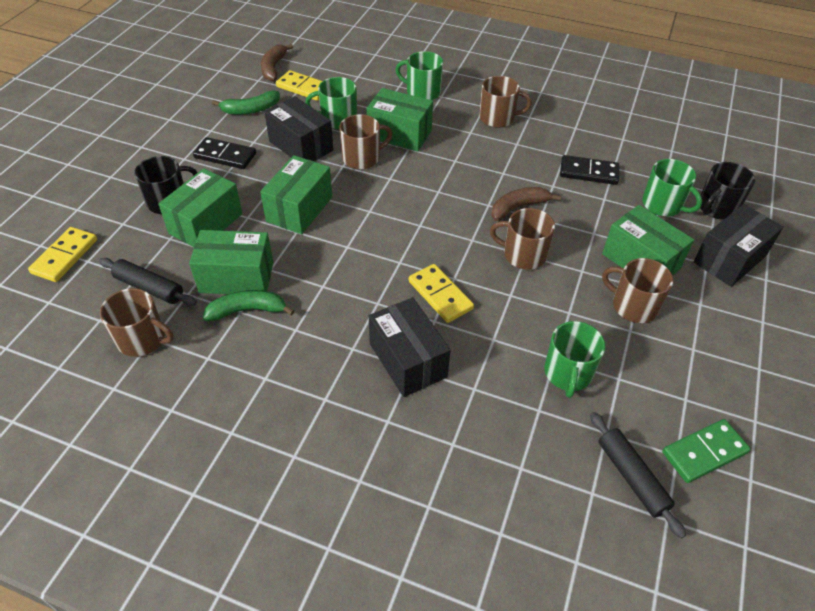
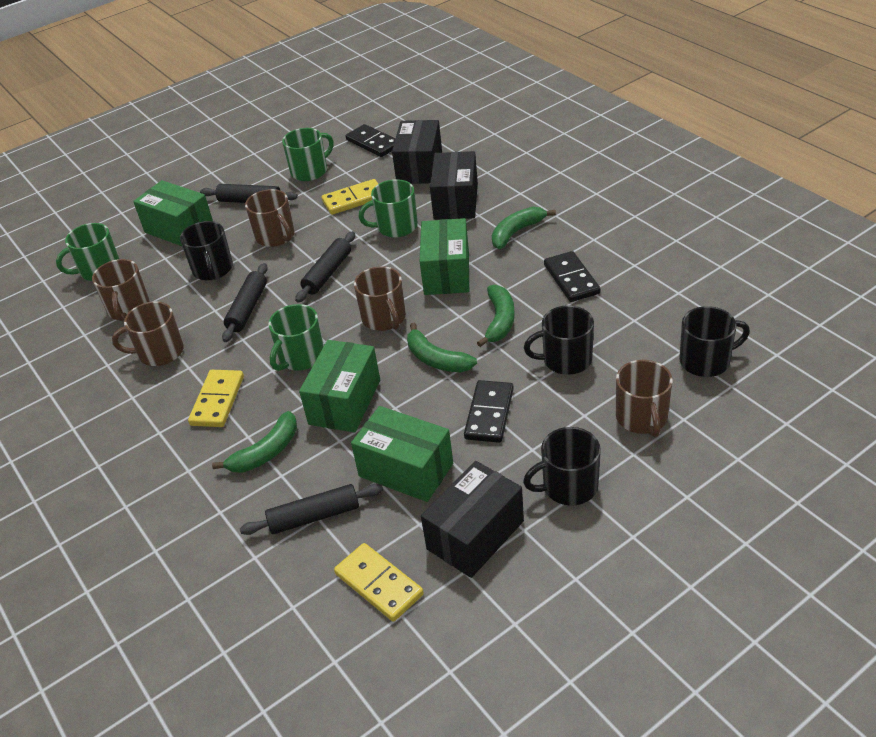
black domino: 2 -> 3
black mug: 2 -> 4
black rolling pin: 2 -> 4
brown banana: 2 -> 0
green banana: 2 -> 4
green box: 5 -> 4
green domino: 1 -> 0

